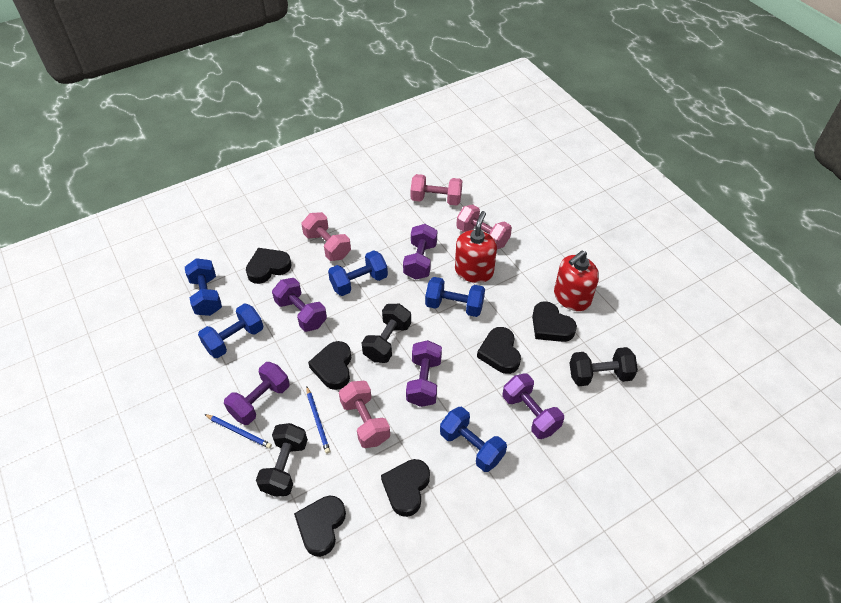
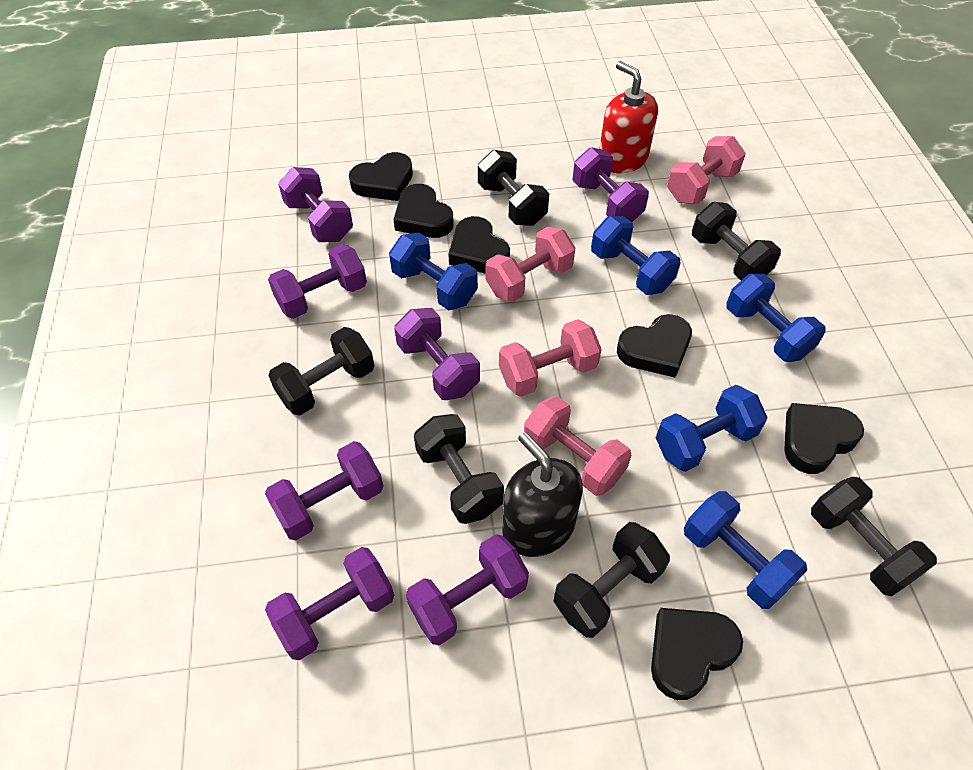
black dumbbell: 3 -> 6
black soap dispenser: 0 -> 1
blue pencil: 2 -> 0
purple dumbbell: 5 -> 7
red soap dispenser: 2 -> 1

